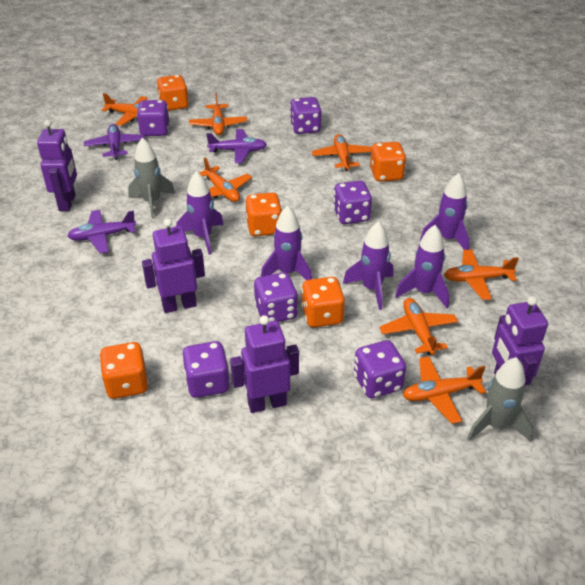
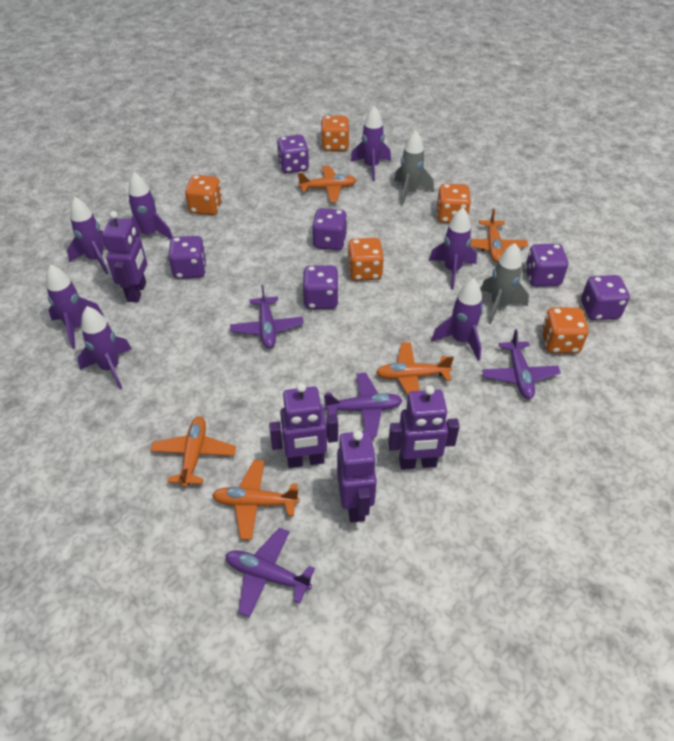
orange plane: 7 -> 5
purple plane: 3 -> 4
purple rocket: 5 -> 7

